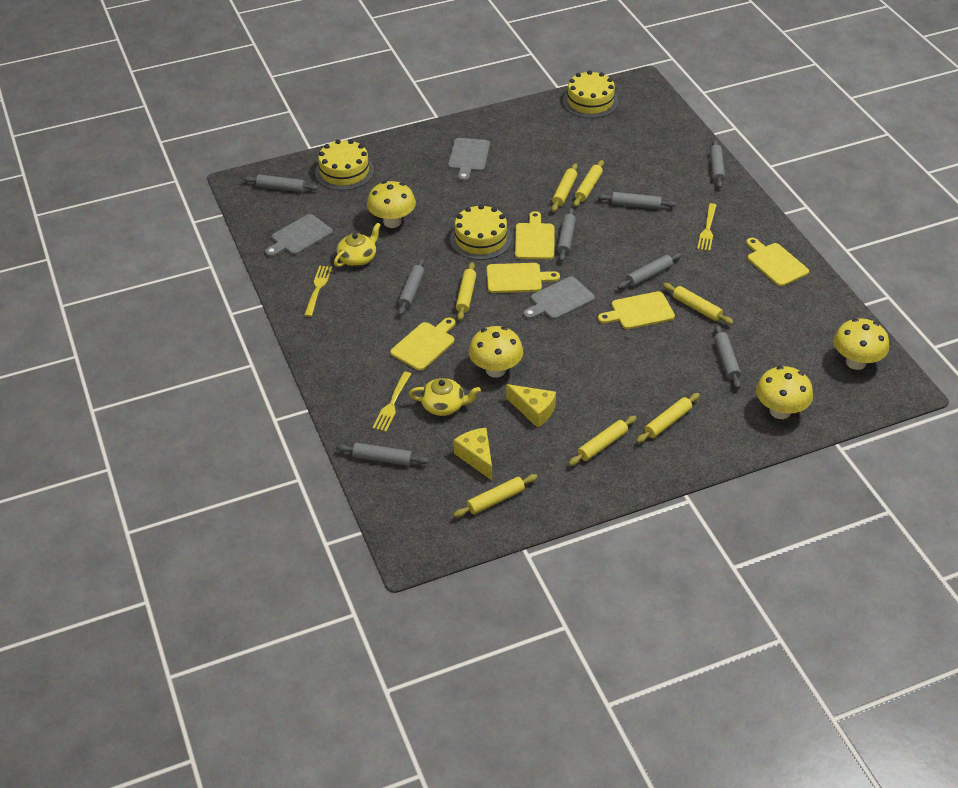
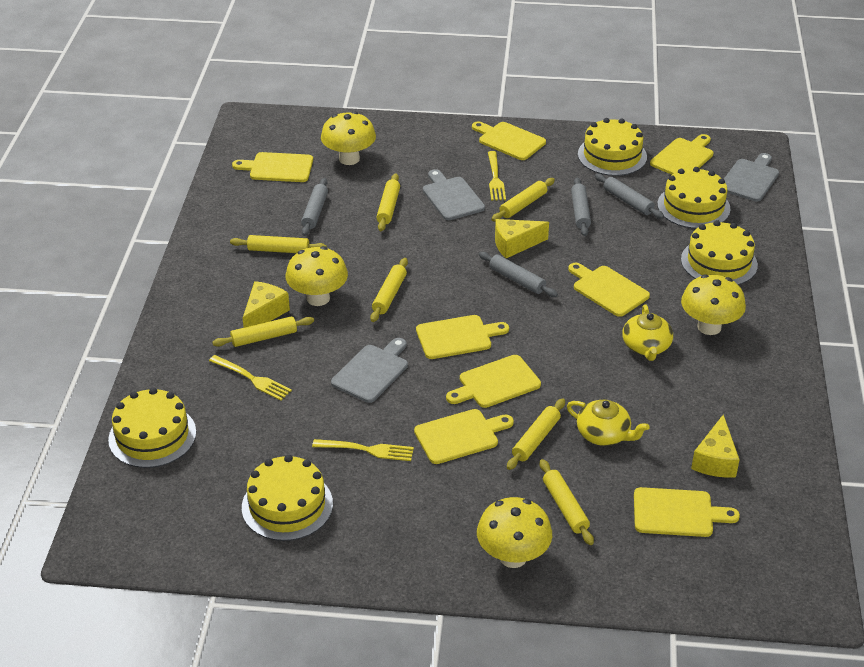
grey rolling pin: 8 -> 4
yellow cake: 3 -> 5
yellow cheese: 2 -> 3
yellow cutting board: 5 -> 8

